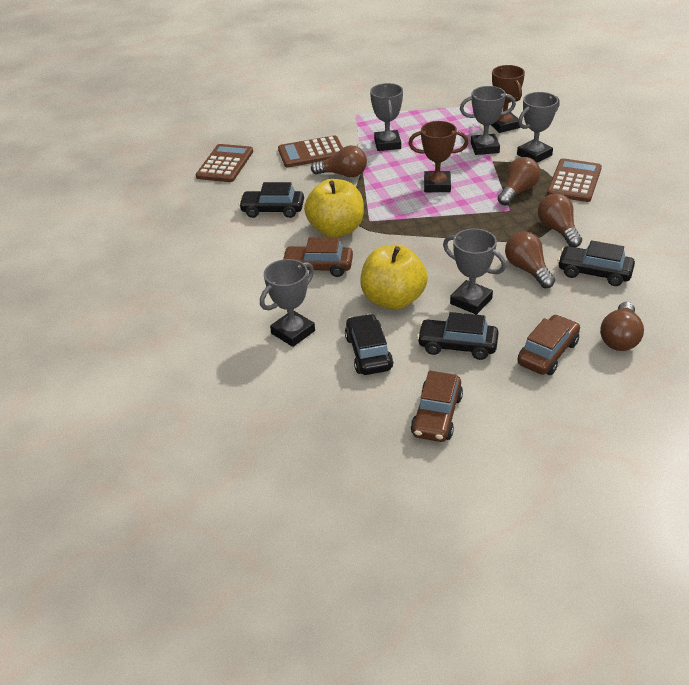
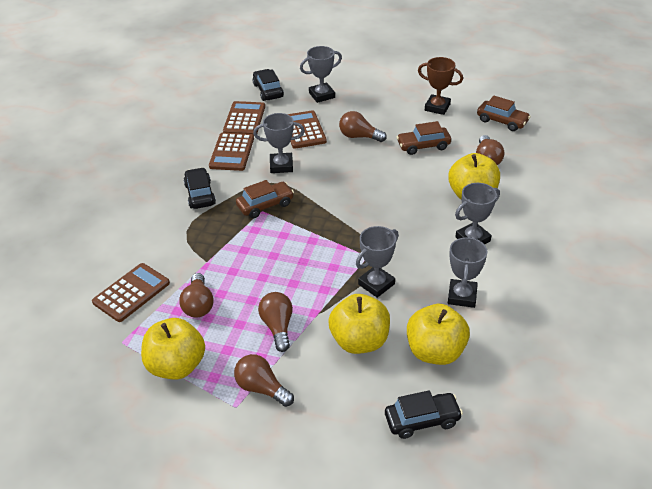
black car: 4 -> 3
brown calculator: 3 -> 4
brown trophy: 2 -> 1
yellow apple: 2 -> 4

